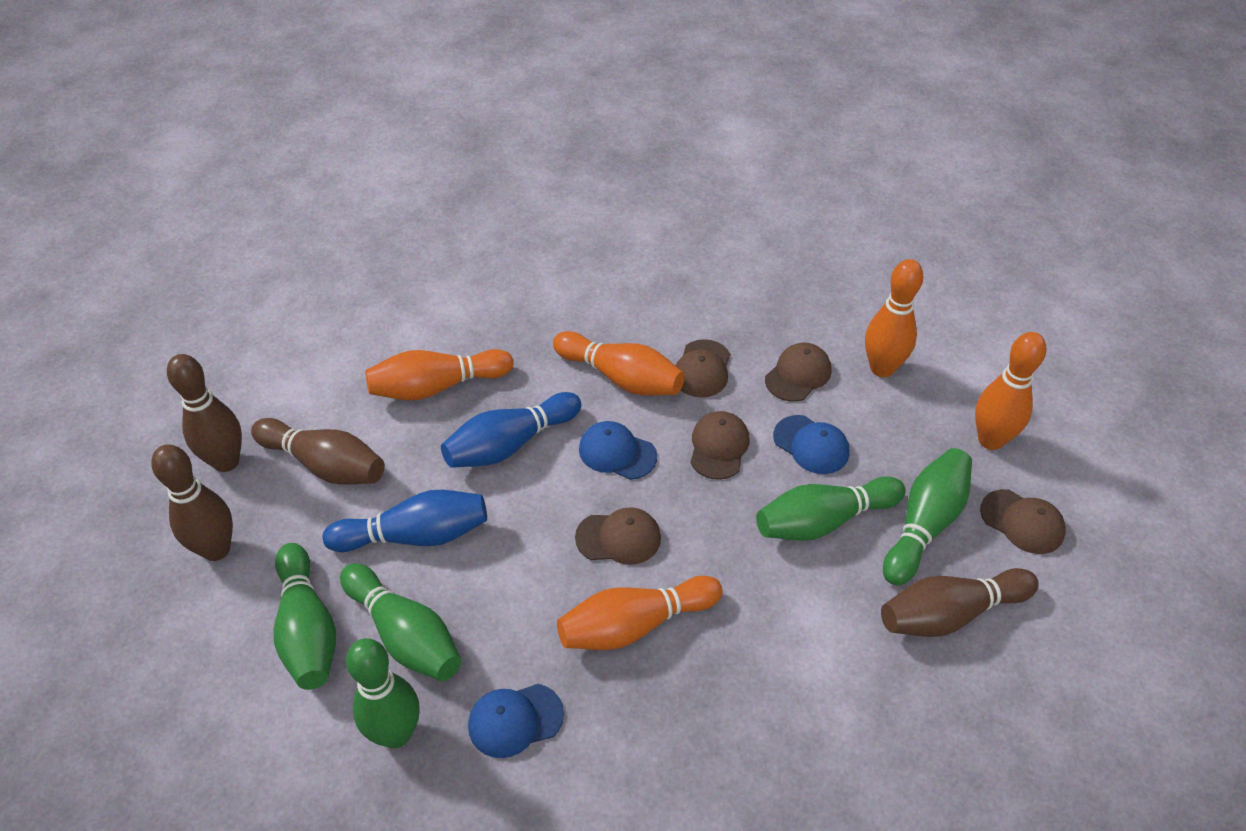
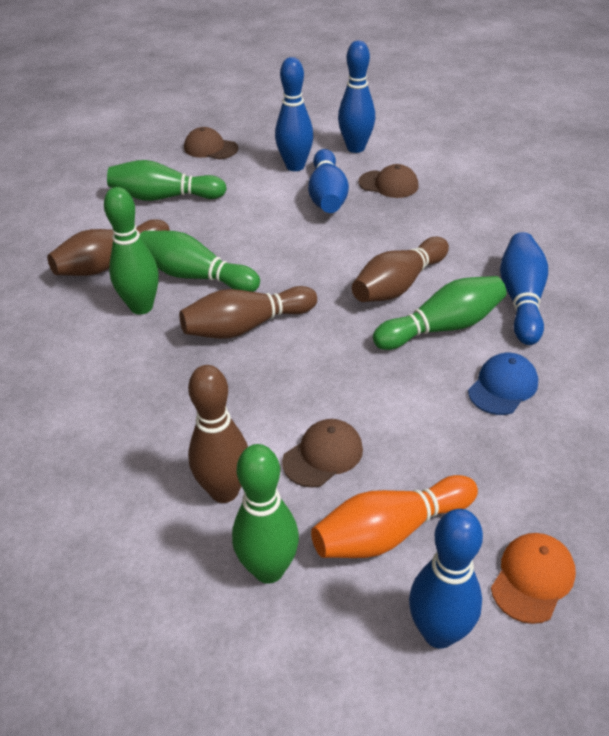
blue bowling pin: 2 -> 5
blue cap: 3 -> 1
brown cap: 5 -> 3
orange bowling pin: 5 -> 1
orange cap: 0 -> 1

